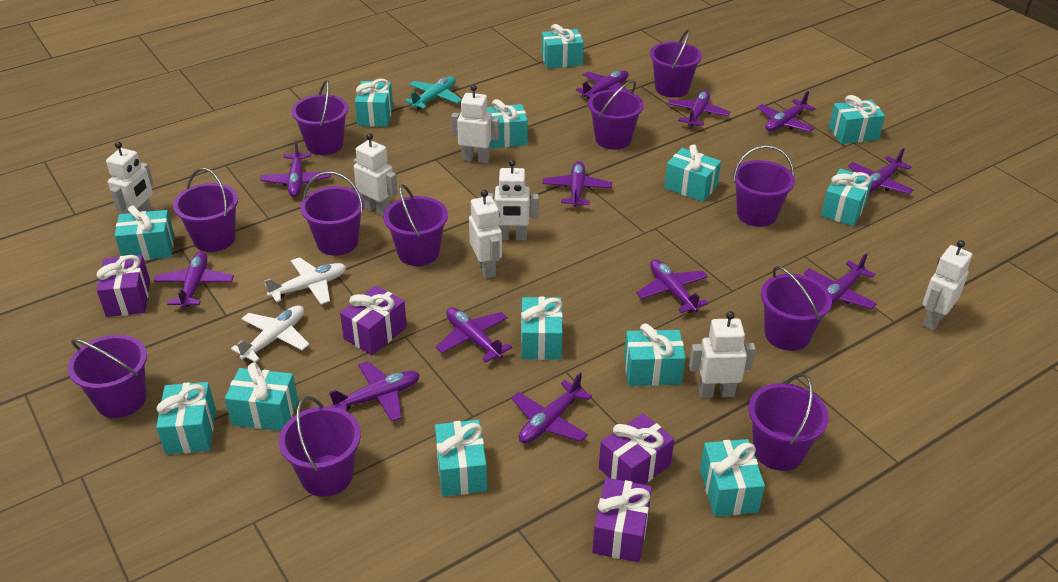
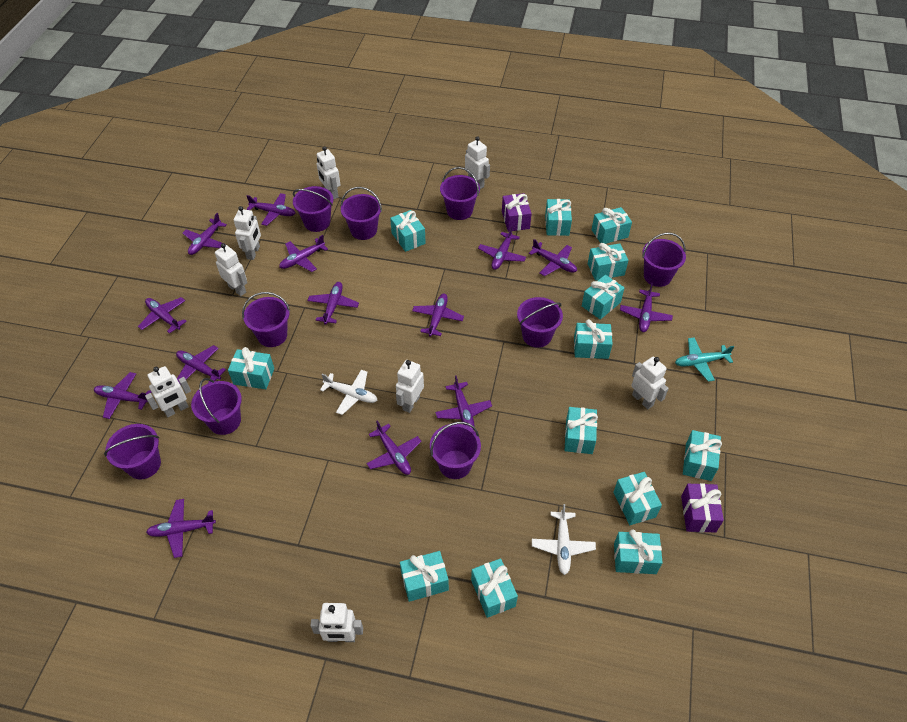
purple bucket: 11 -> 9
purple gift: 4 -> 2
purple plane: 12 -> 14
white robot: 7 -> 8

